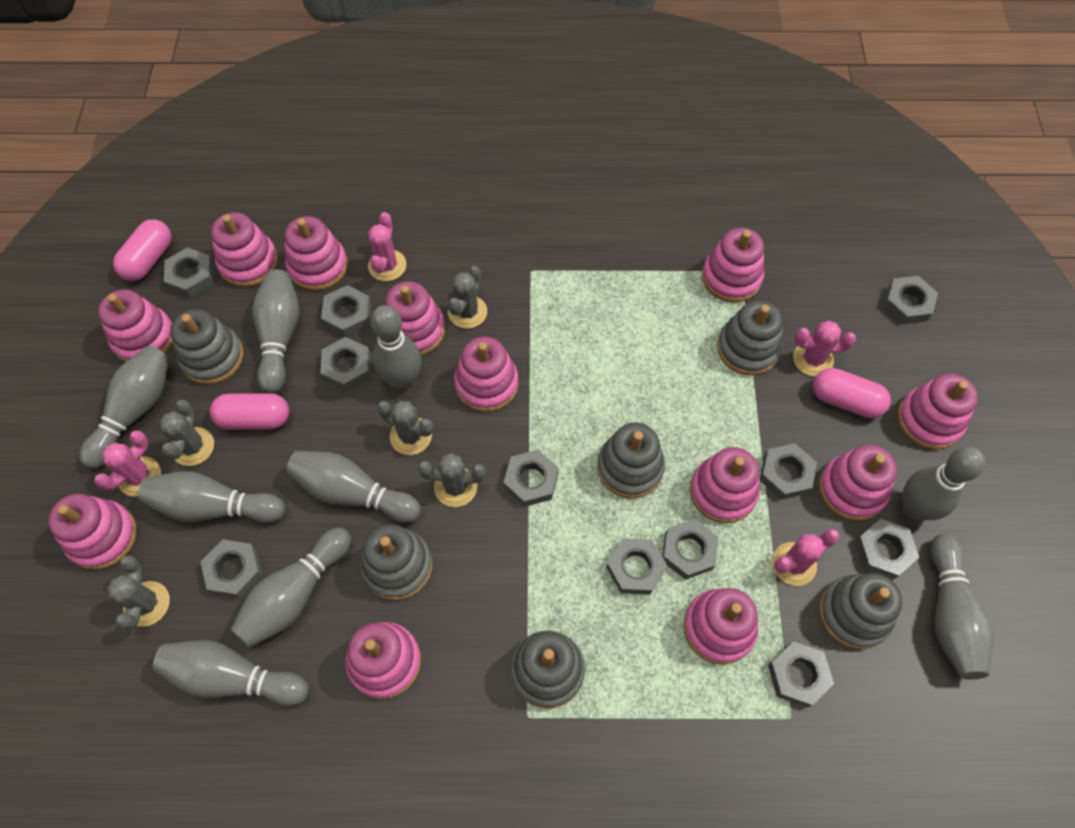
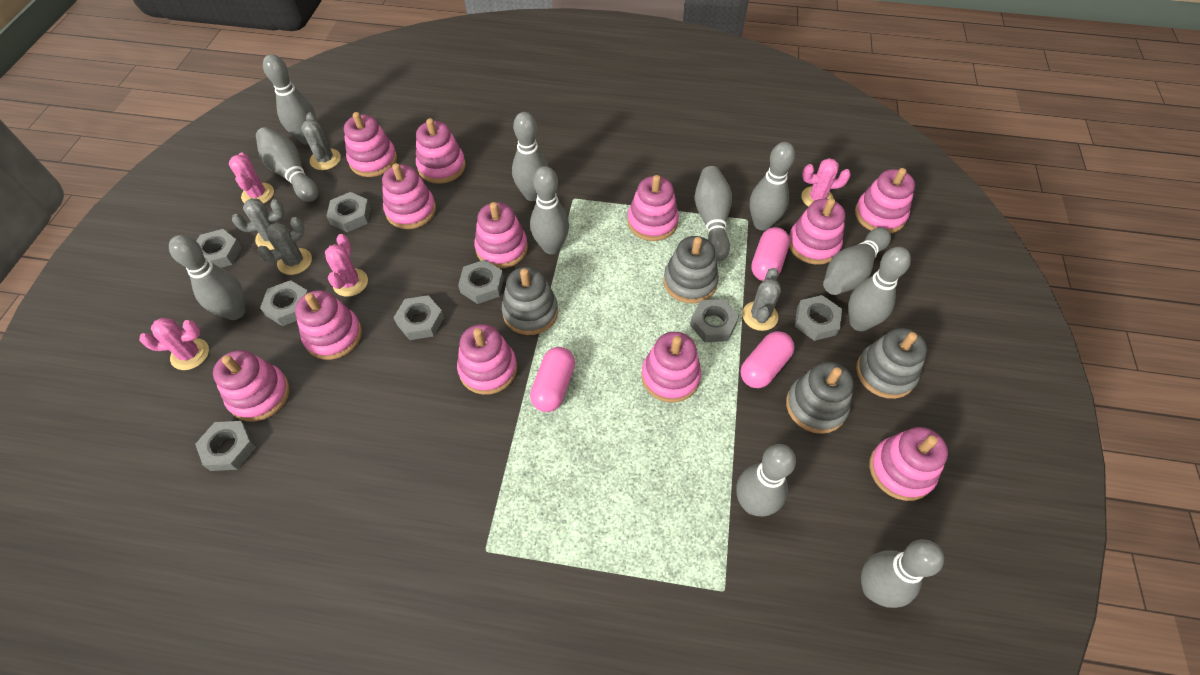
grey bowling pin: 9 -> 11
grey cactus: 5 -> 4
grey nut: 11 -> 8
grey stacking toy: 6 -> 4

